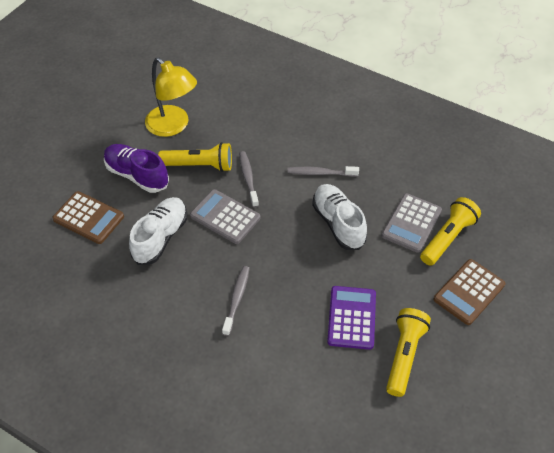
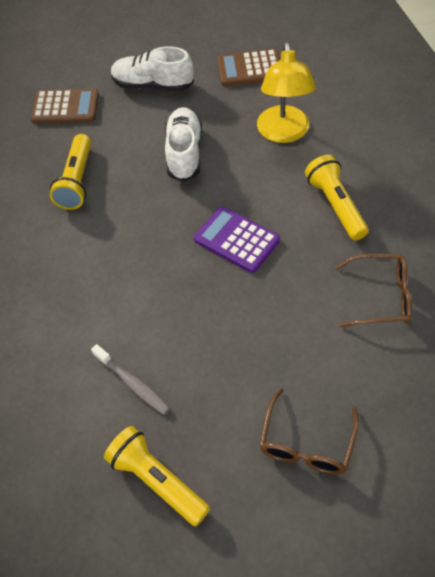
brown glasses: 0 -> 2
grey calculator: 2 -> 0
grey toothbrush: 3 -> 1
purple shoe: 1 -> 0

